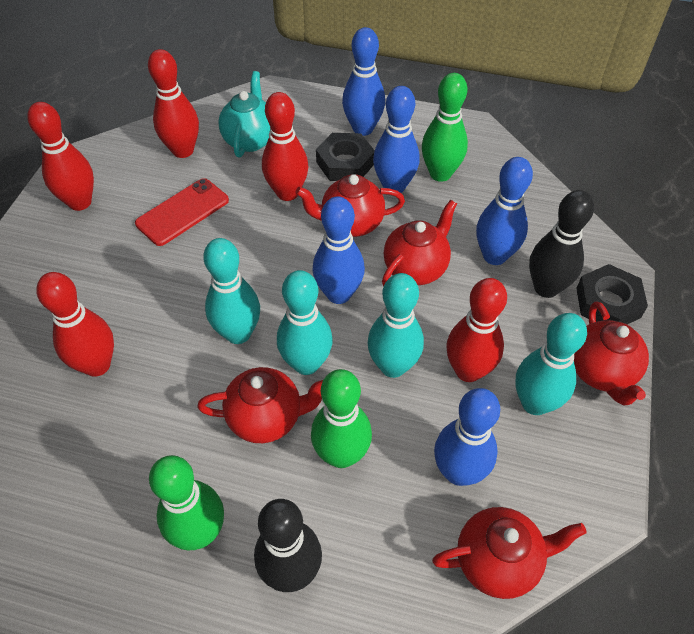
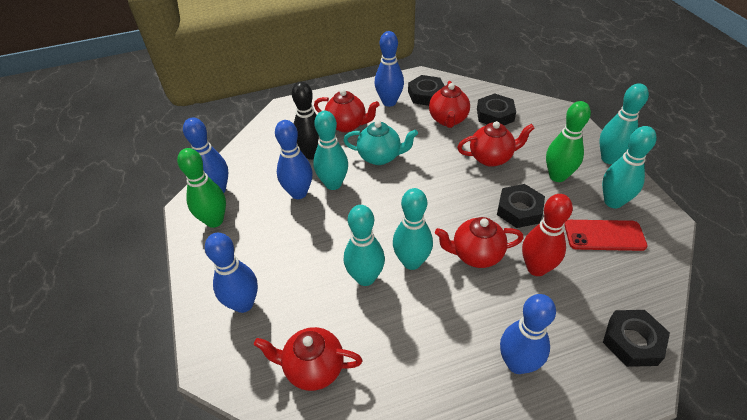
black bowling pin: 2 -> 1
black nut: 2 -> 4
green bowling pin: 3 -> 2
red bowling pin: 5 -> 1
turquoise bowling pin: 4 -> 5

